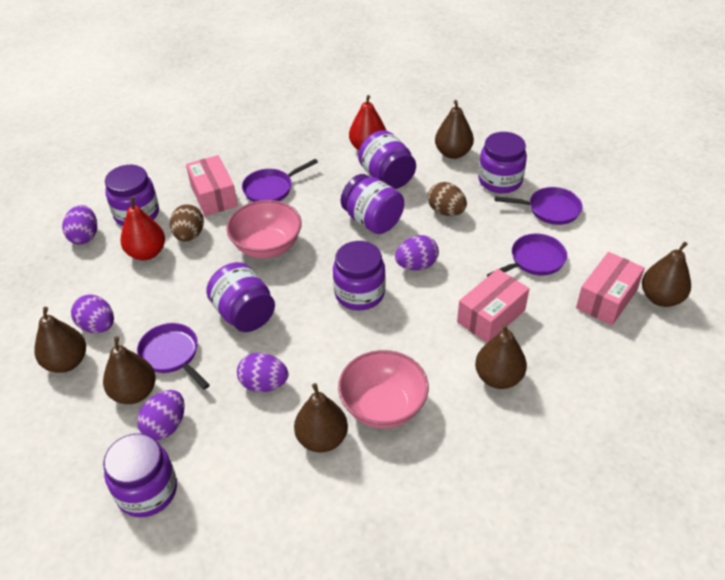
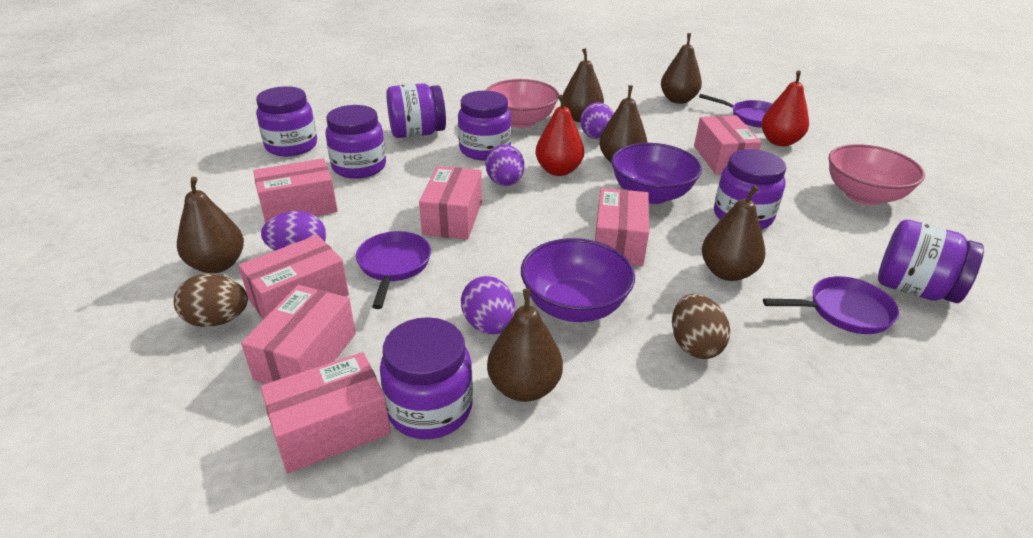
pink box: 3 -> 7
purple bowl: 0 -> 2
purple egg: 5 -> 4
purple pan: 4 -> 3

